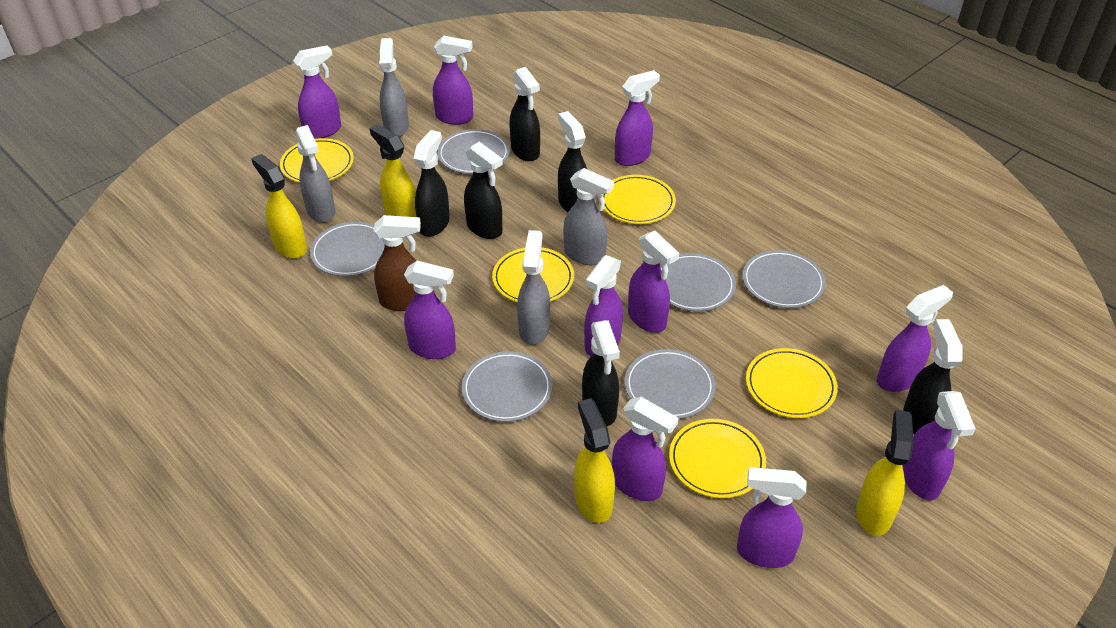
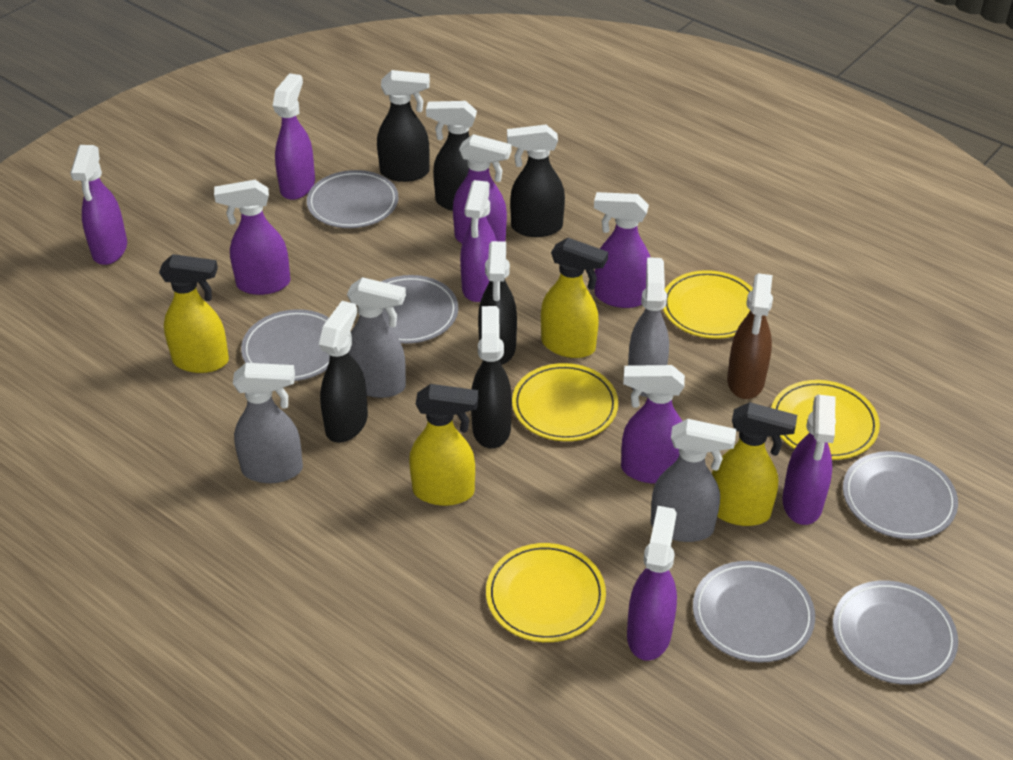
purple spray bottle: 10 -> 9
yellow plate: 5 -> 4

